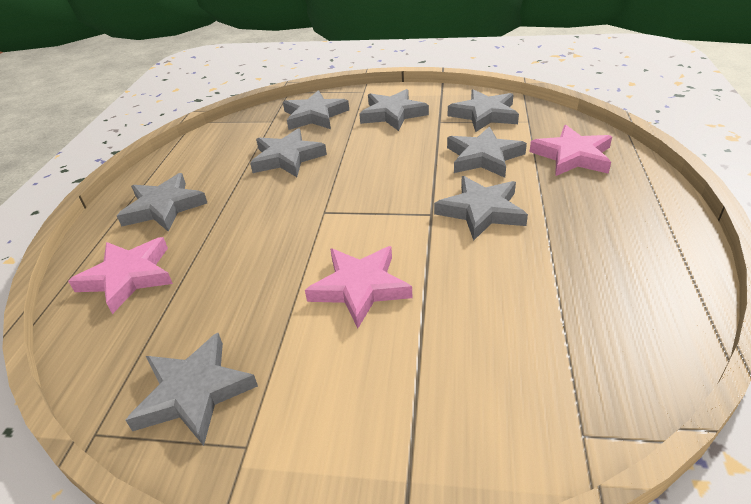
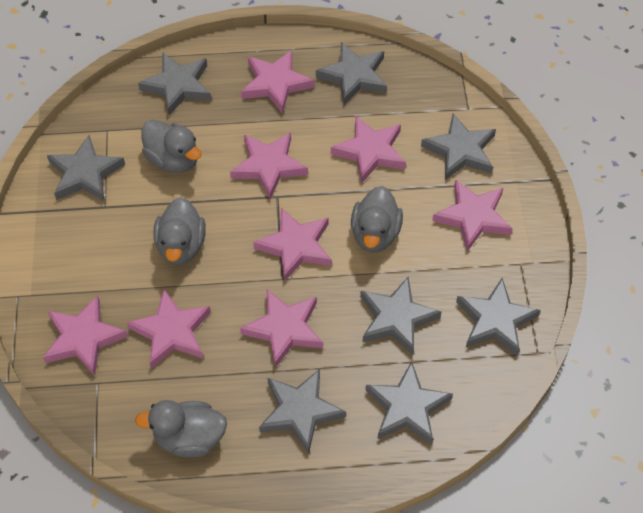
grey duck: 0 -> 4
pink star: 3 -> 8

